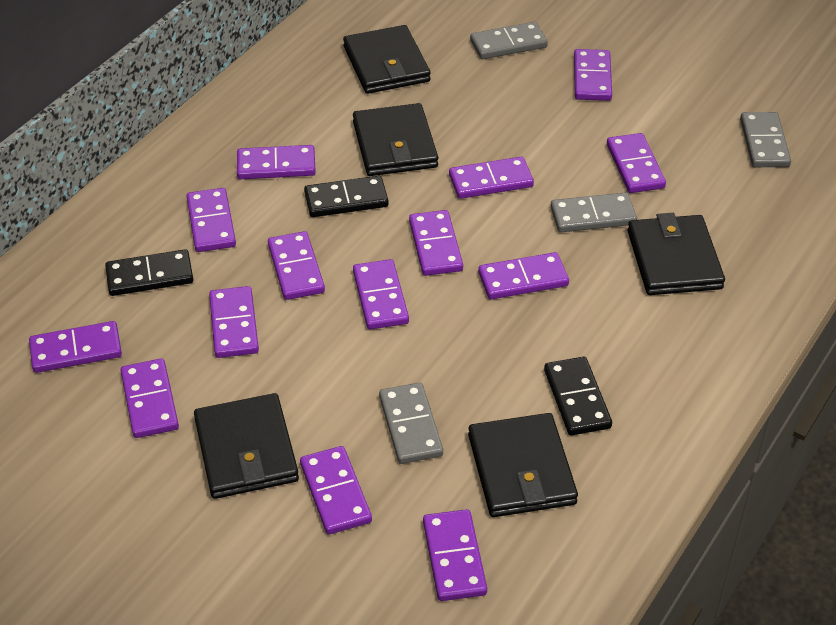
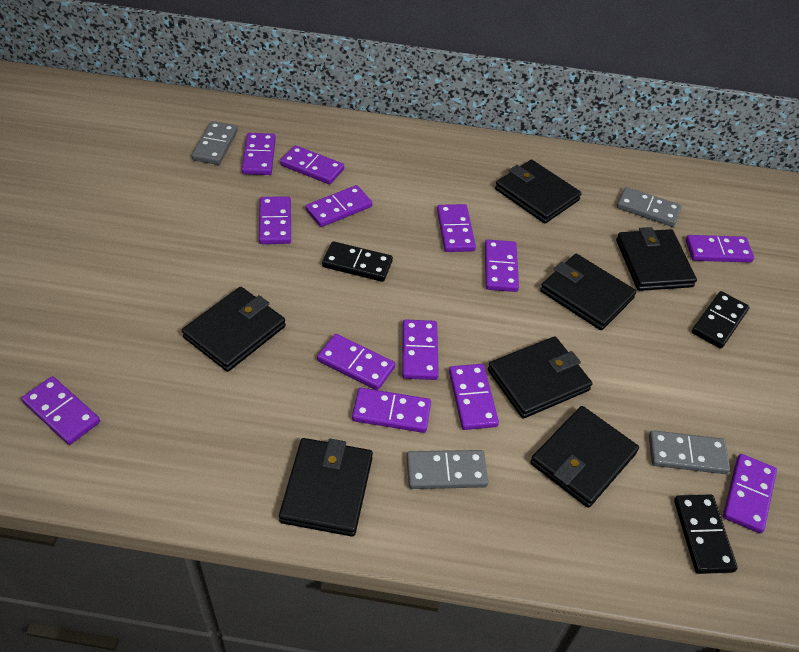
black wallet: 5 -> 7
purple domino: 14 -> 13

